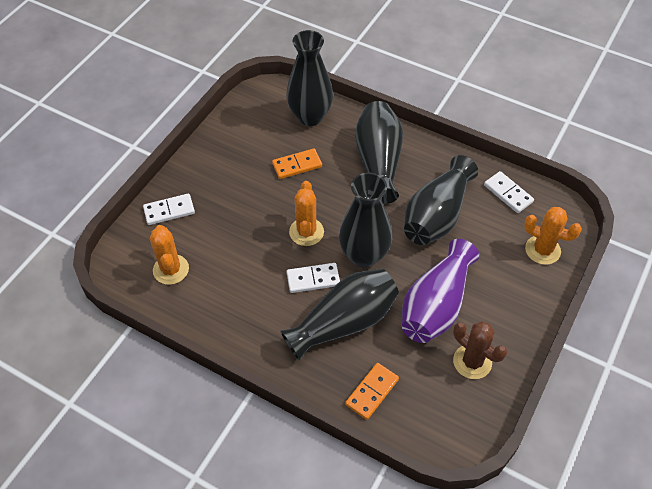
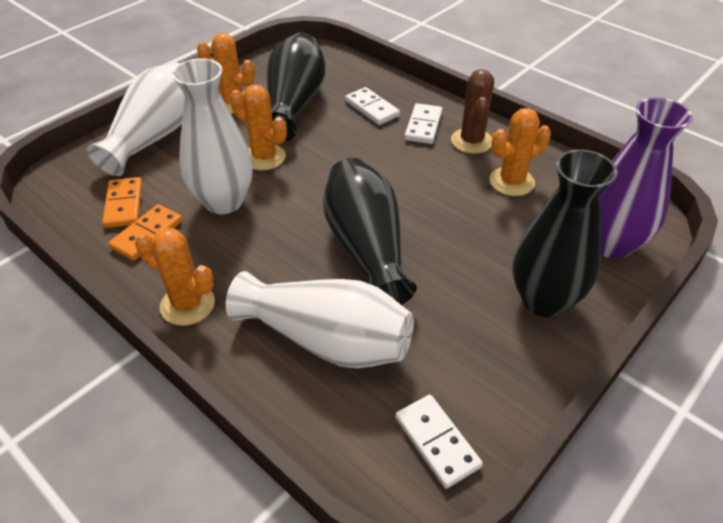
black vase: 5 -> 3
orange cactus: 3 -> 4
white vase: 0 -> 3

